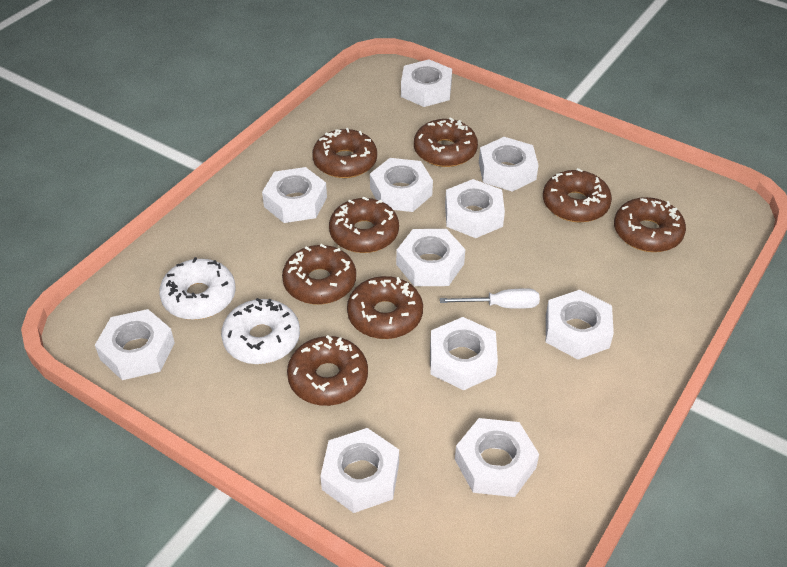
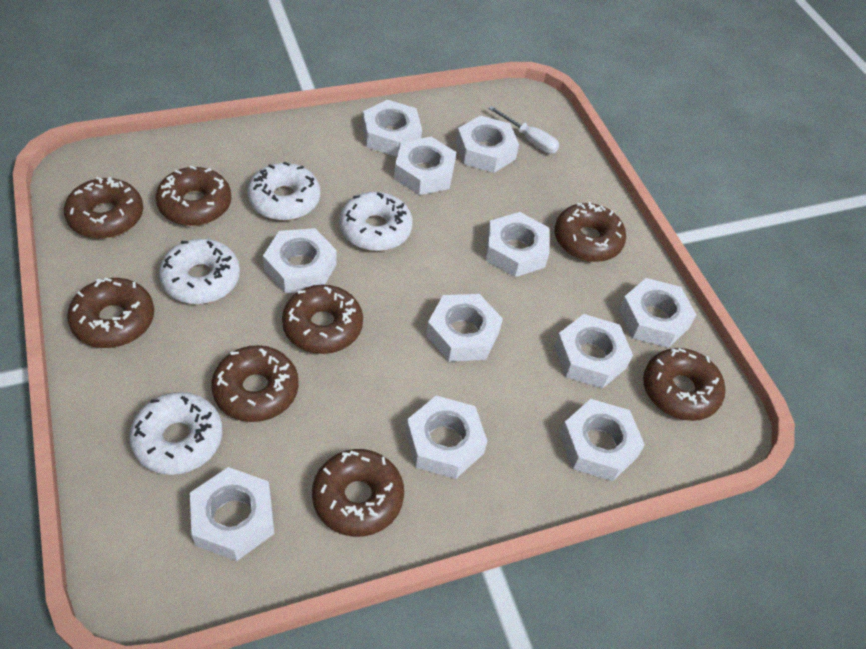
white donut: 2 -> 4

